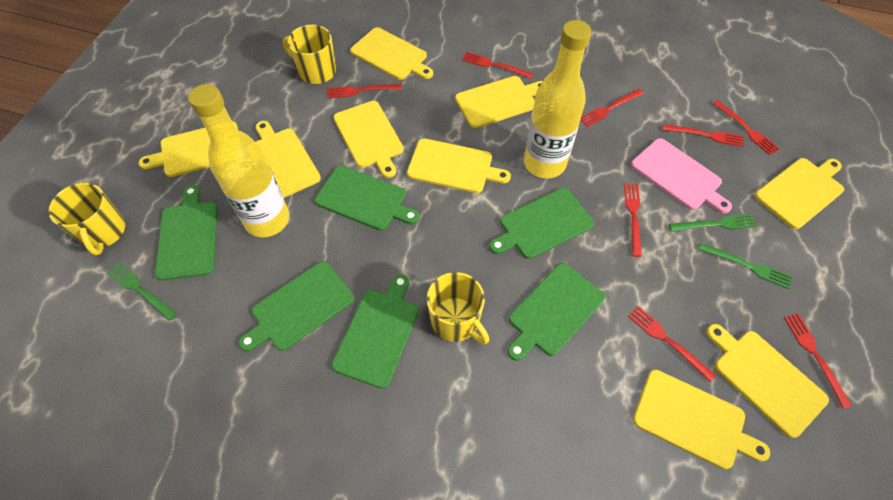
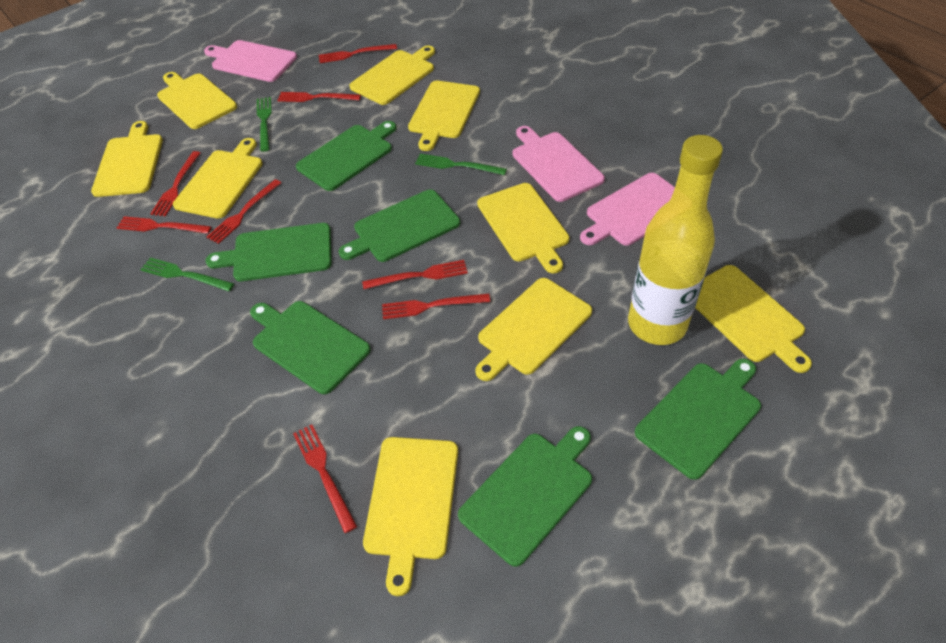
pink cutting board: 1 -> 3
yellow bottle: 2 -> 1
yellow mug: 3 -> 0

